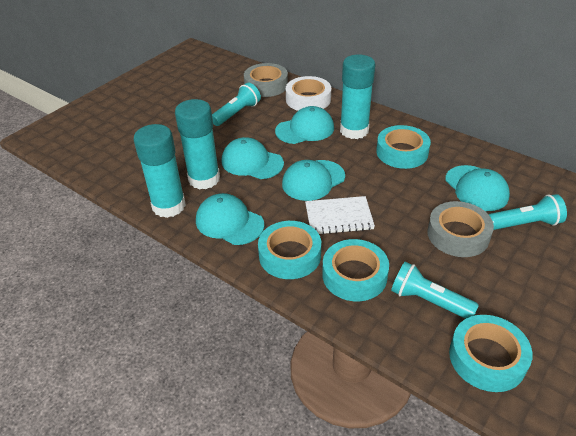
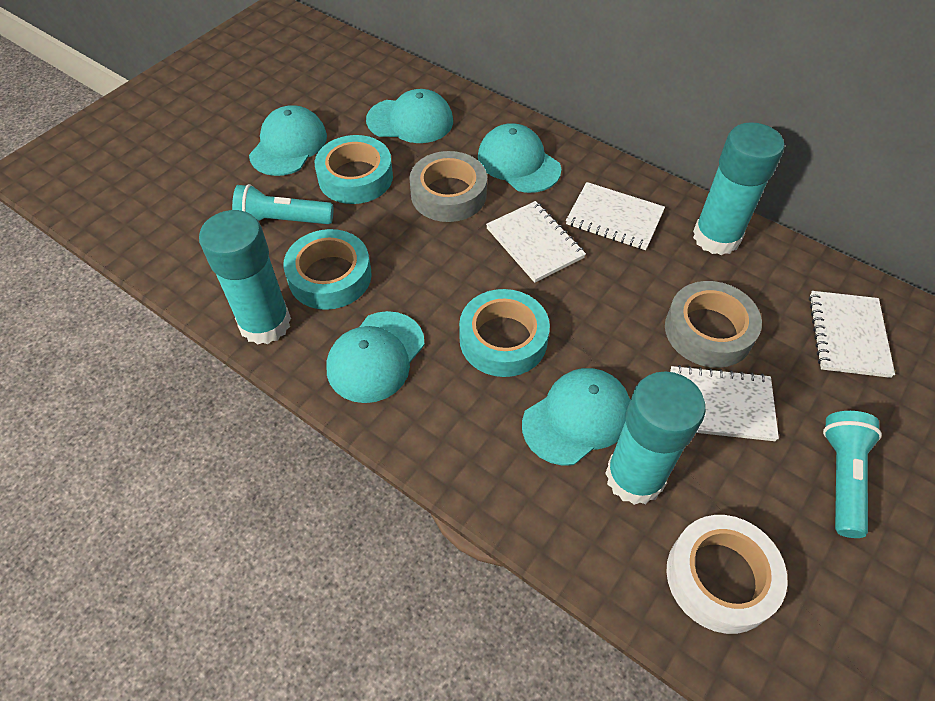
turquoise flashlight: 3 -> 2
turquoise tape: 4 -> 3
white notebook: 1 -> 4

